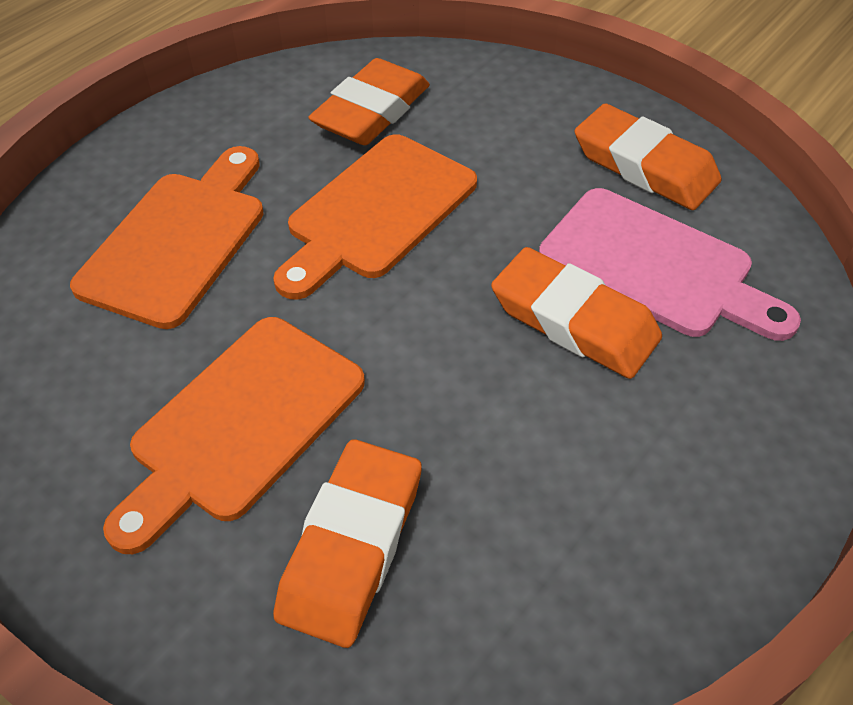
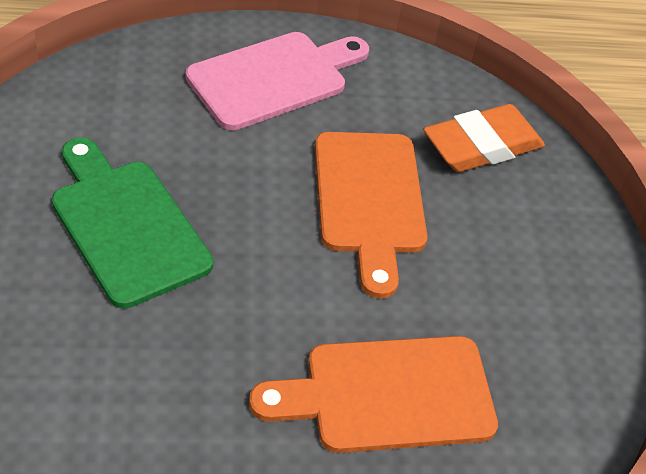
green cutting board: 0 -> 1
orange cutting board: 3 -> 2
orange eraser: 4 -> 1

